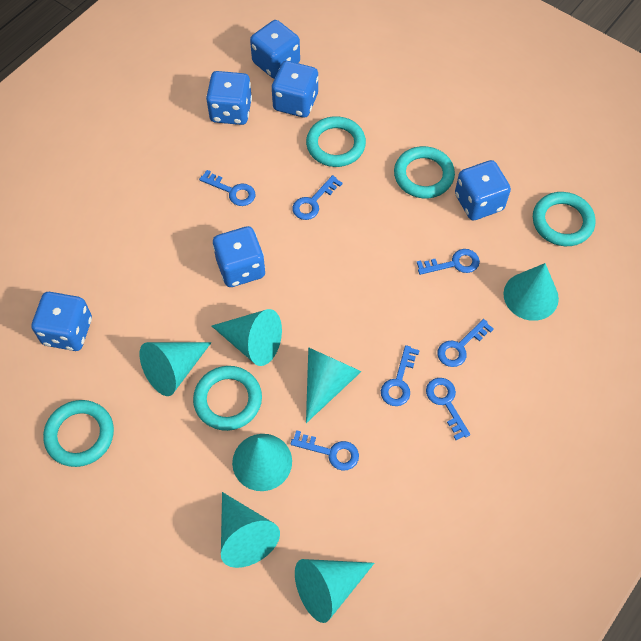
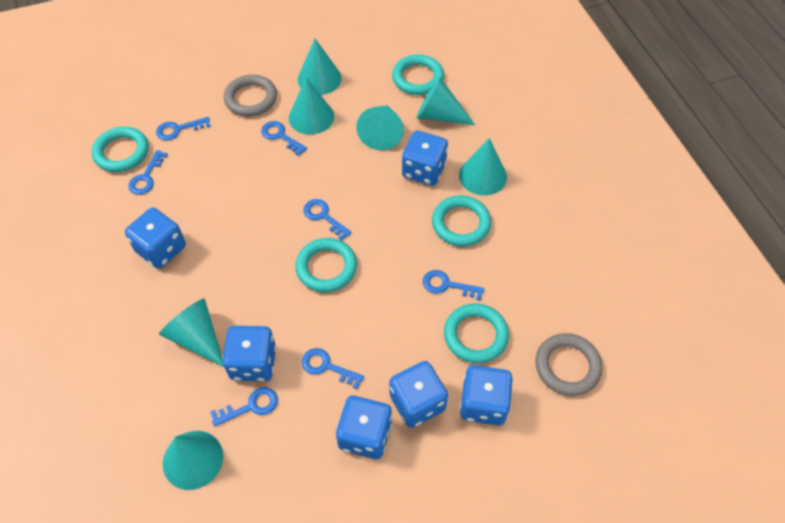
grey ring: 0 -> 2

